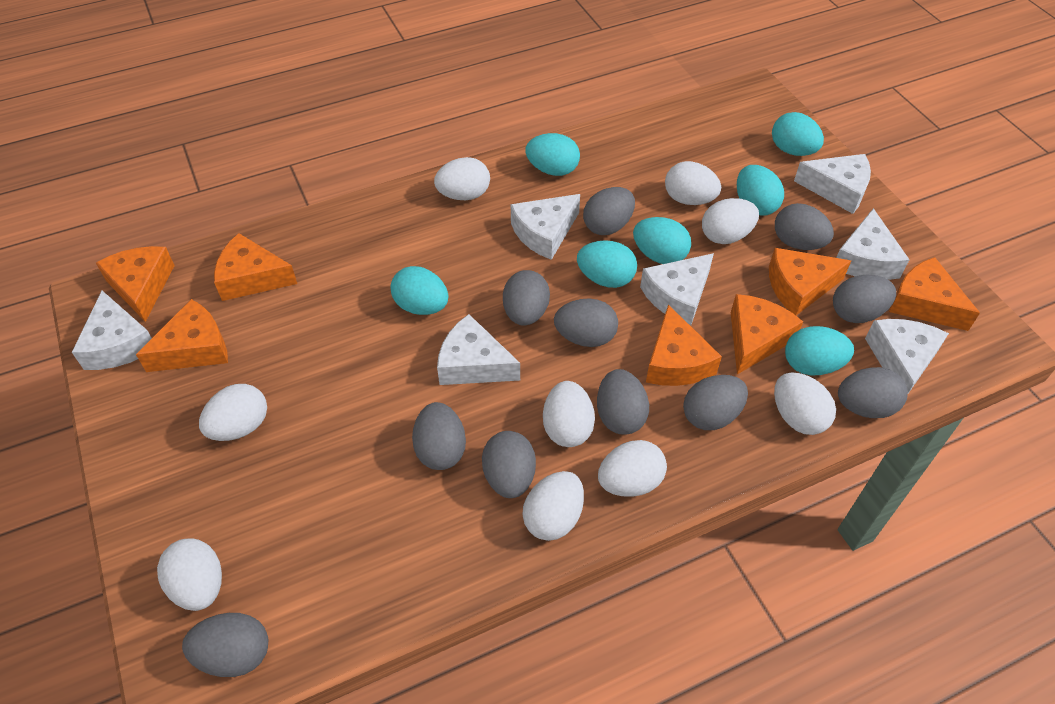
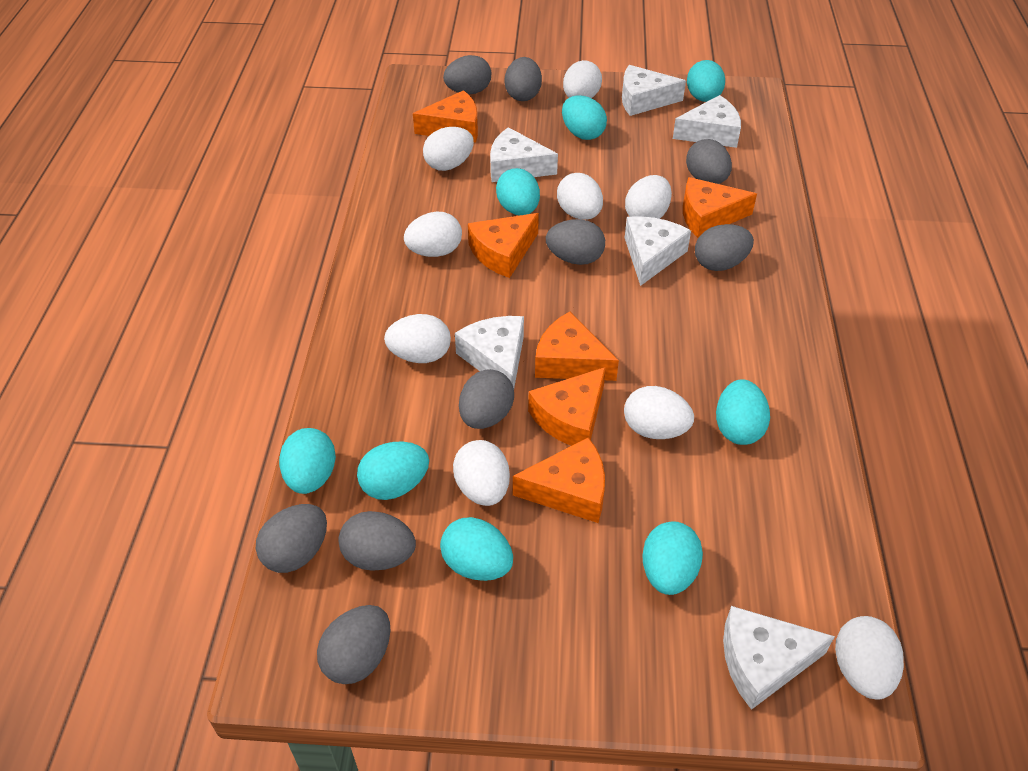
grey egg: 11 -> 9
orange cheese: 7 -> 6
turquoise egg: 7 -> 8
white cheese: 7 -> 6

